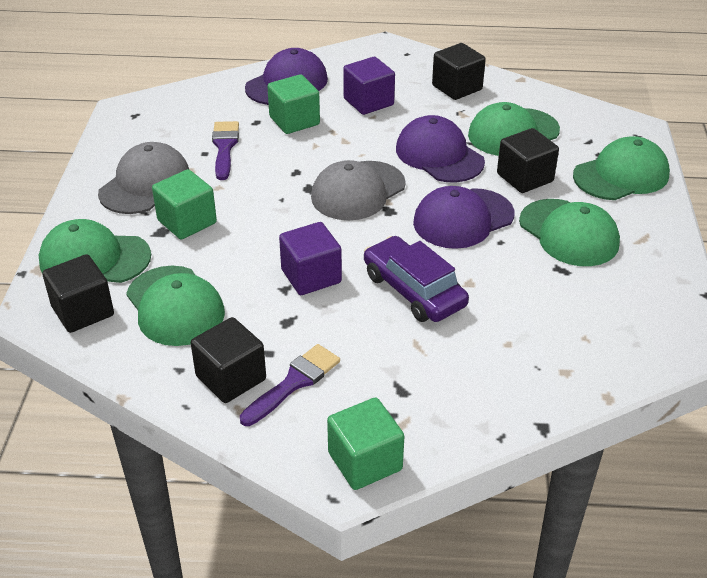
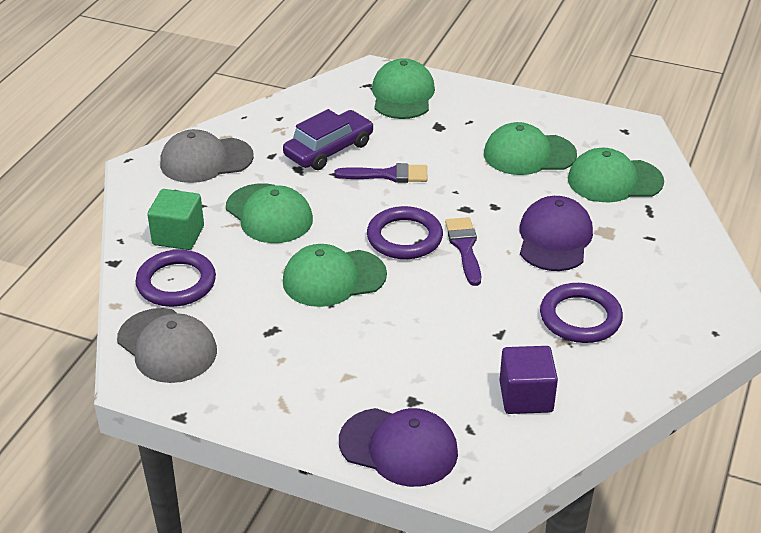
black cube: 4 -> 0
green cube: 3 -> 1
purple cap: 3 -> 2
purple cube: 2 -> 1
purple ring: 0 -> 3

